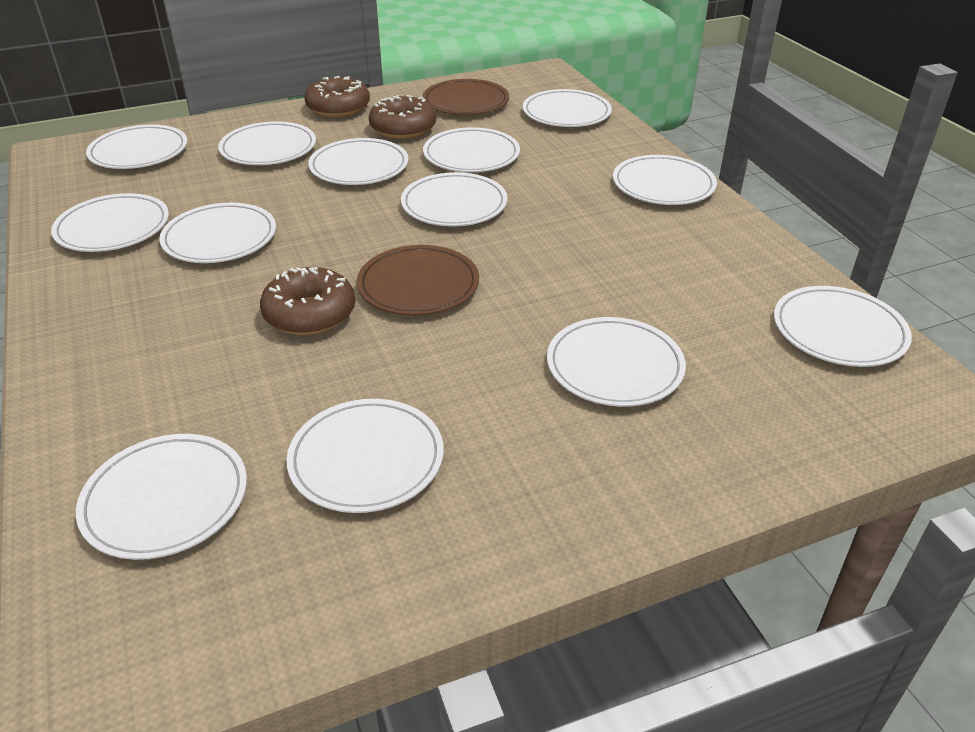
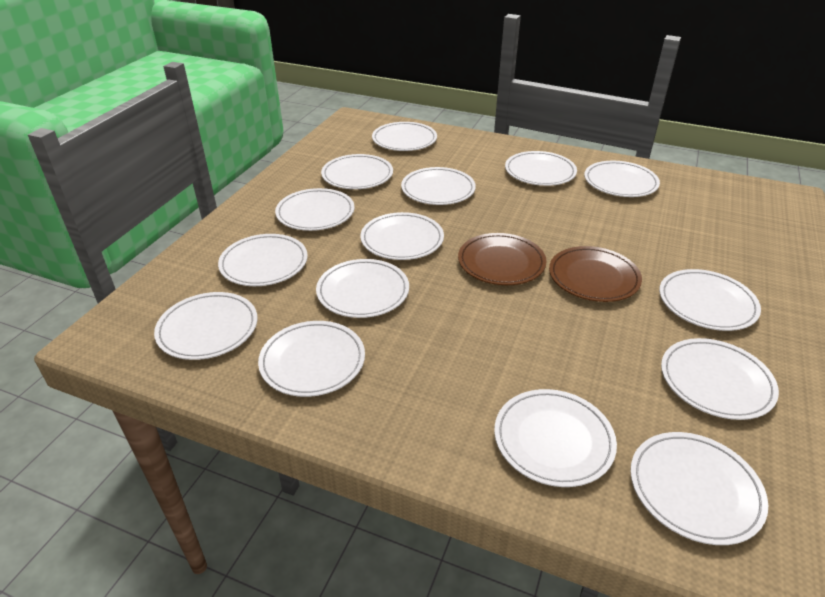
brown donut: 3 -> 0
white plate: 13 -> 15

